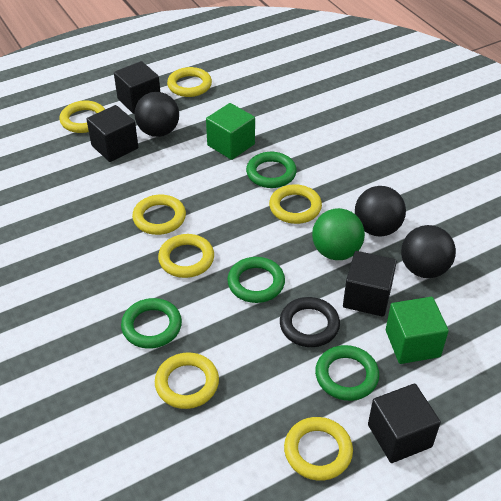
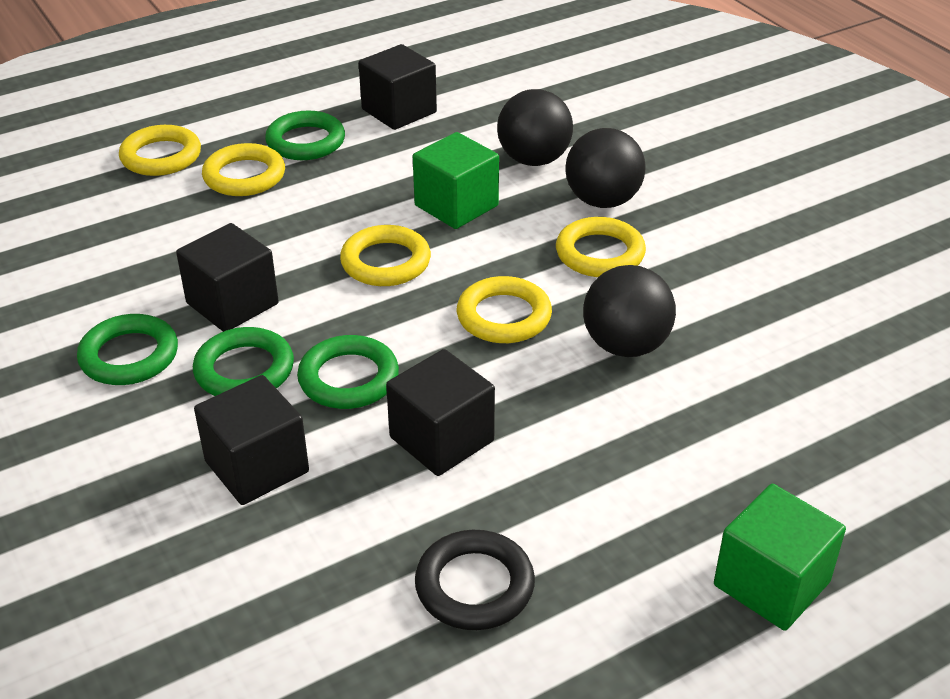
green ball: 1 -> 0
yellow ring: 7 -> 5

